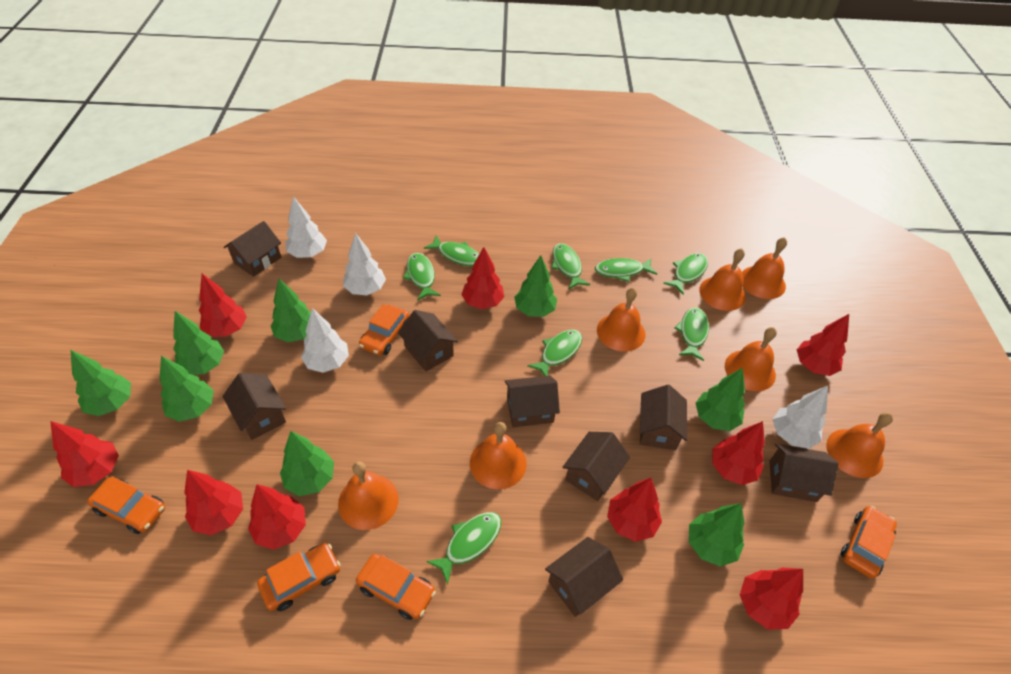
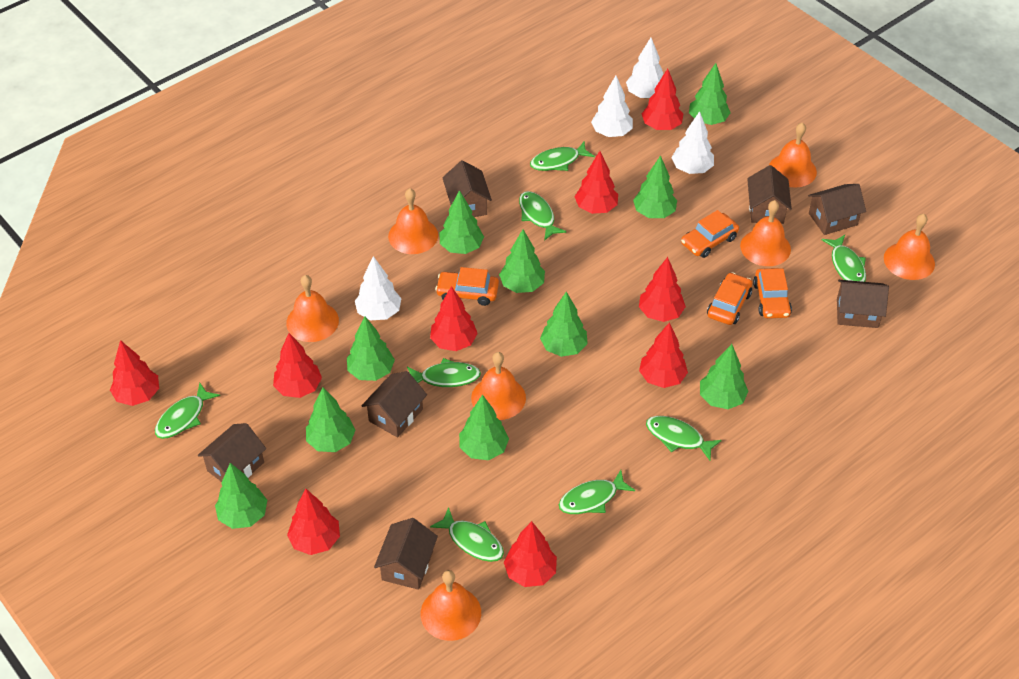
brown house: 8 -> 7
green tree: 8 -> 10
orange car: 5 -> 4

